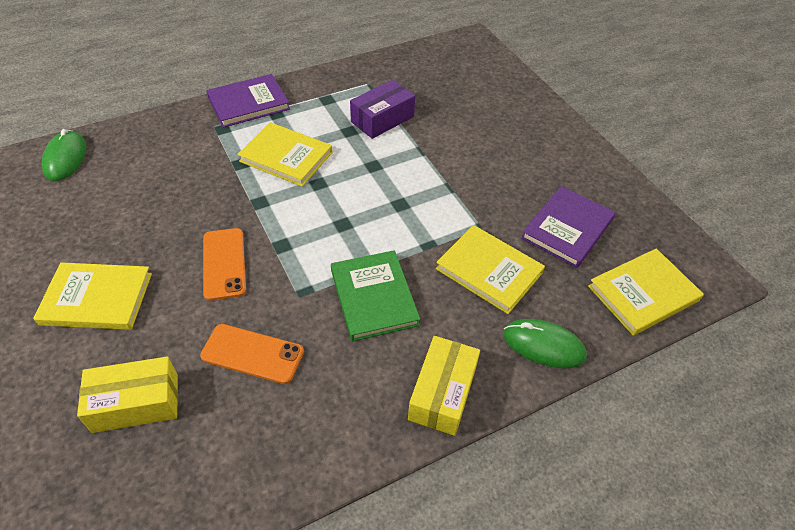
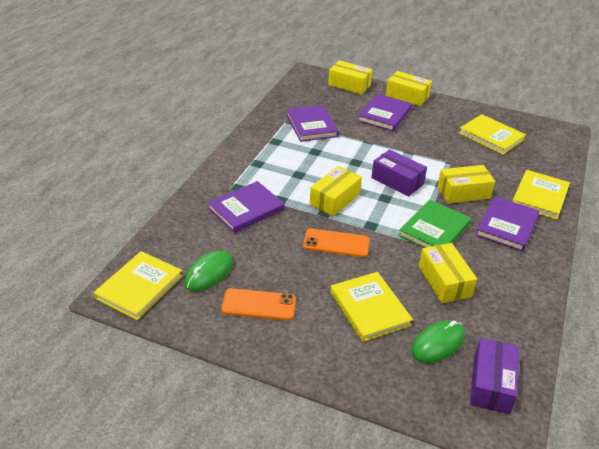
purple book: 2 -> 4
purple box: 1 -> 2
yellow box: 2 -> 5

